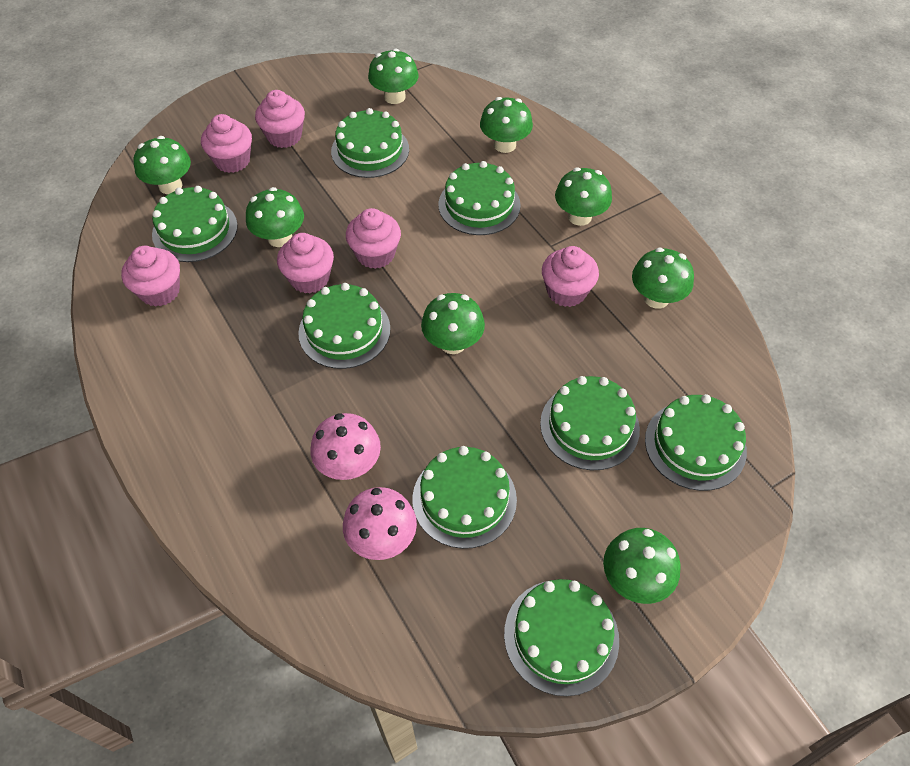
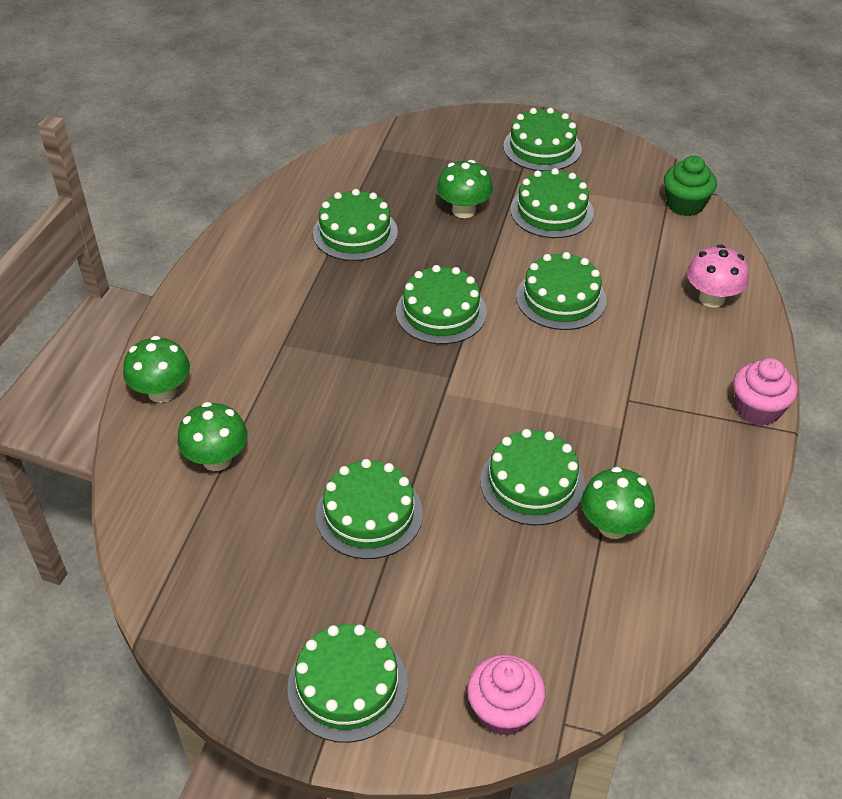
green cupcake: 0 -> 1
green mushroom: 8 -> 4
pink cupcake: 6 -> 2
pink mushroom: 2 -> 1

